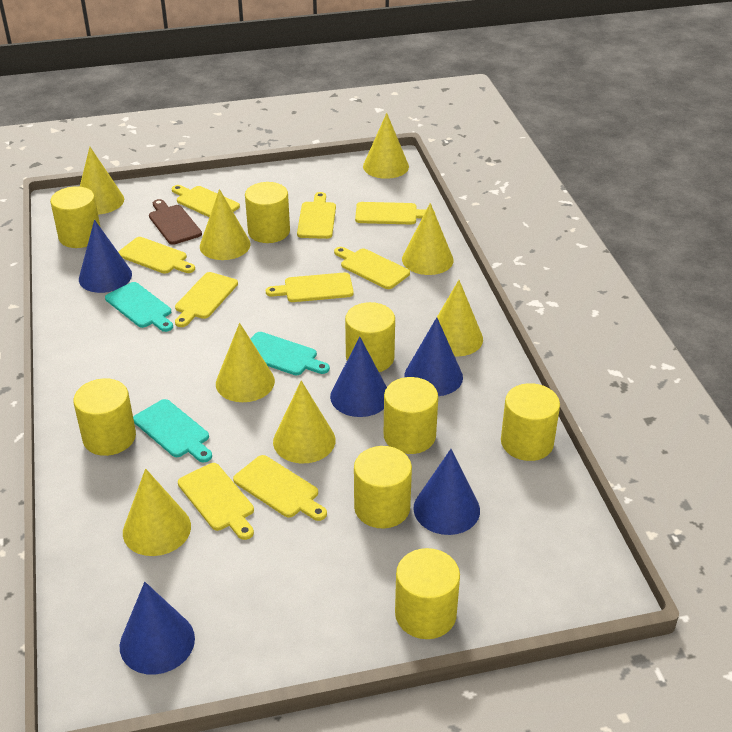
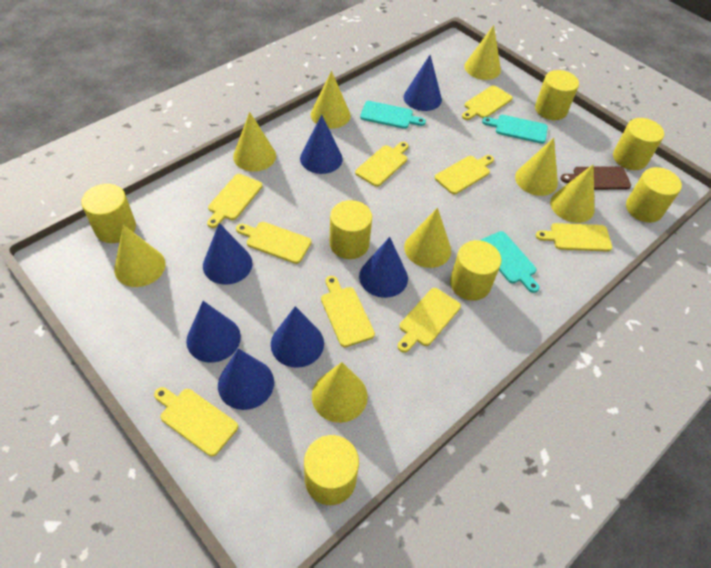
blue cone: 5 -> 7
yellow cylinder: 8 -> 7

